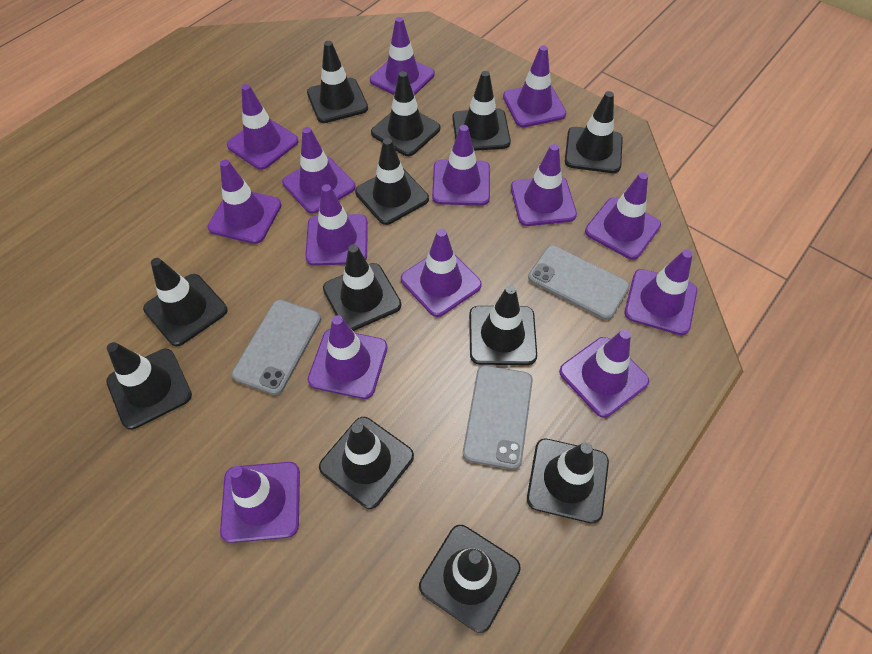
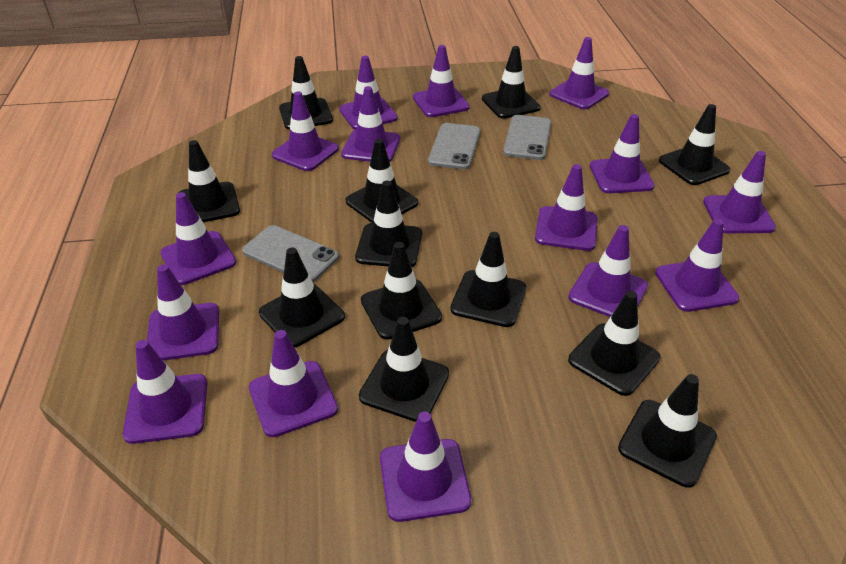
purple traffic cone: 14 -> 15

